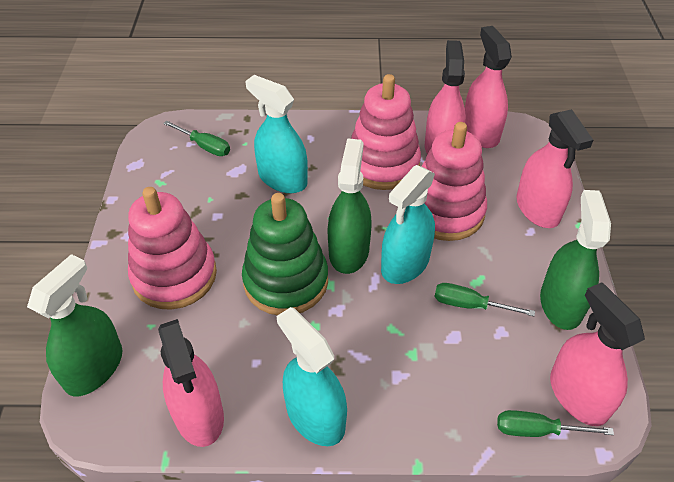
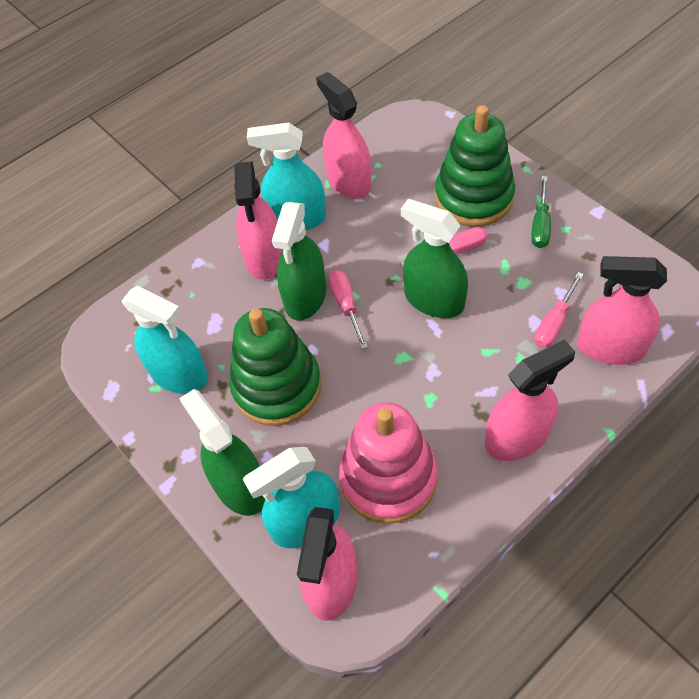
green screwdriver: 3 -> 1
green stacking toy: 1 -> 2
pink screwdriver: 0 -> 3
pink stacking toy: 3 -> 1

